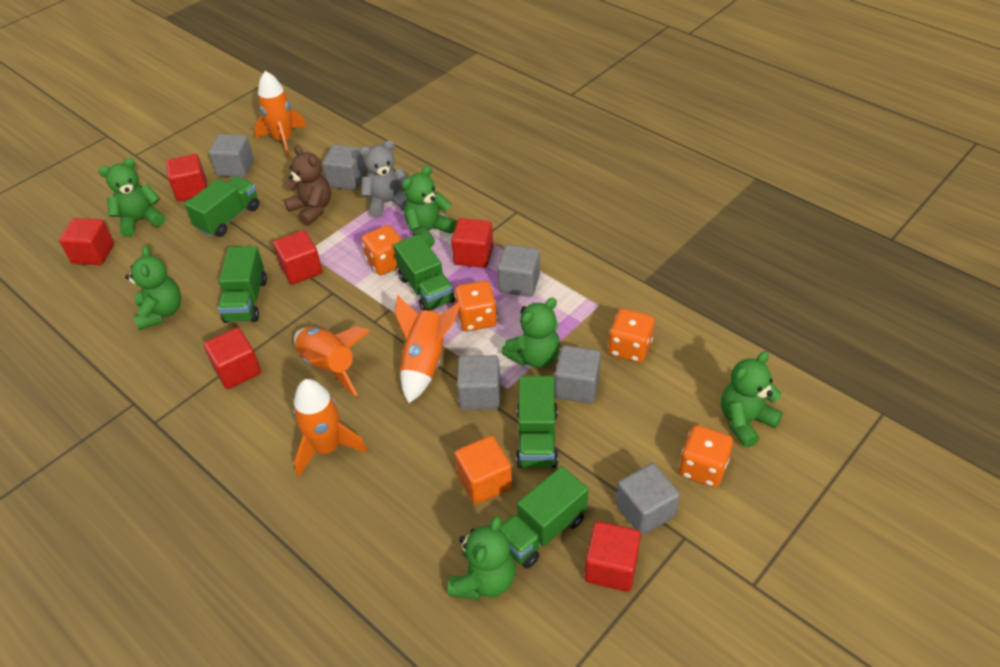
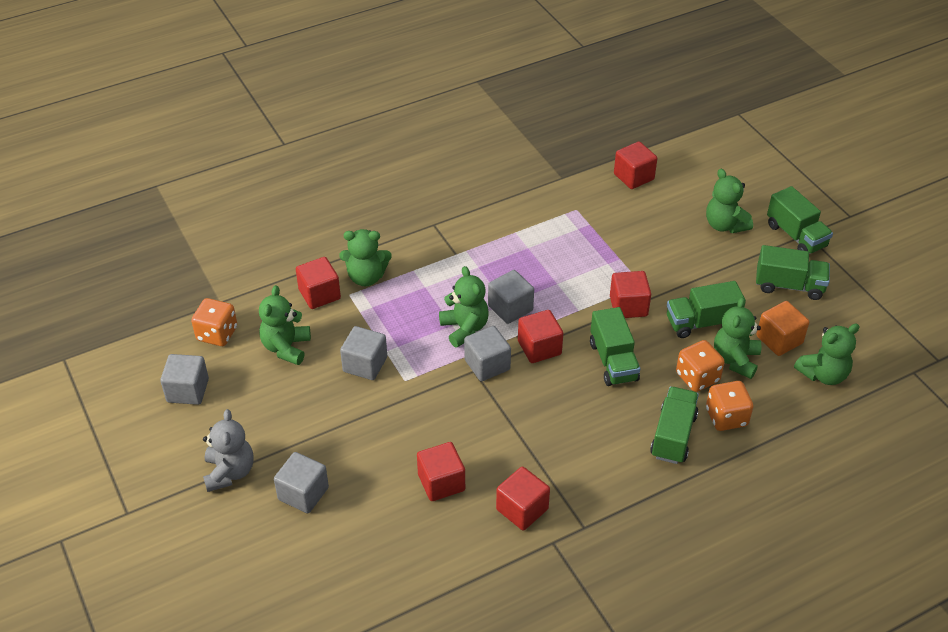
brown teddy bear: 1 -> 0
grey cube: 6 -> 5
orange dice: 4 -> 3
orange rocket: 4 -> 0

